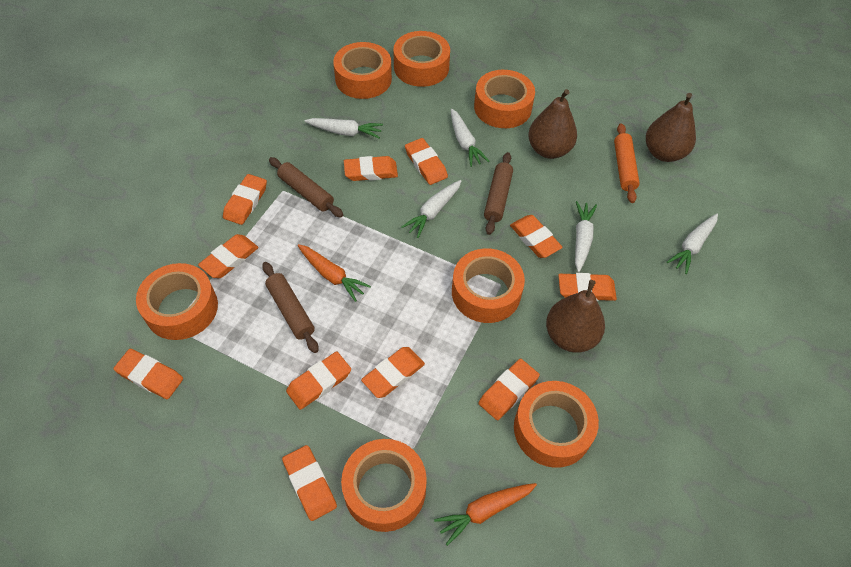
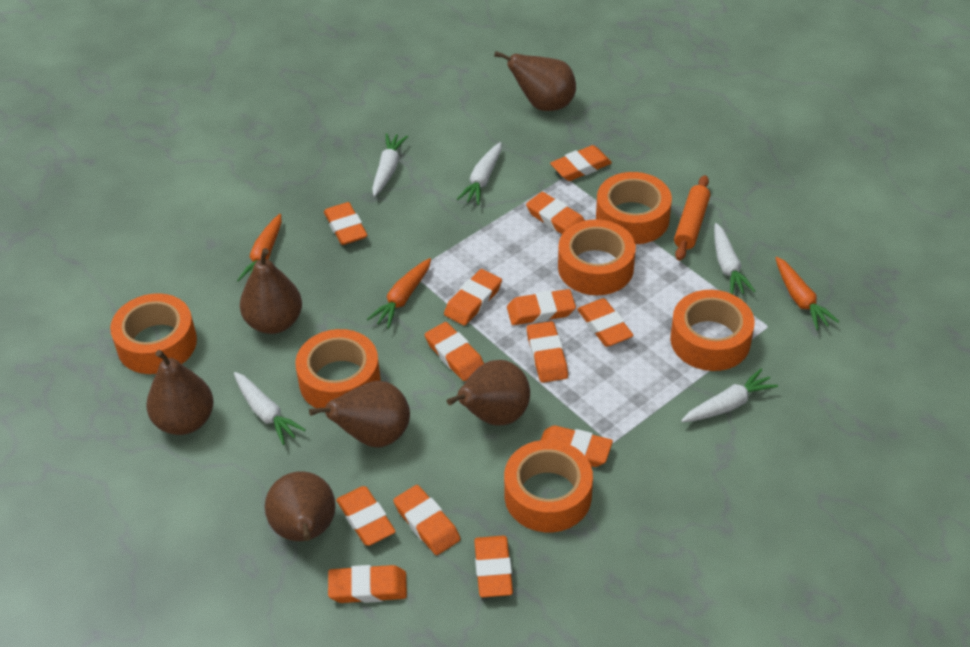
brown pear: 3 -> 6
brown rolling pin: 3 -> 0
orange carrot: 2 -> 3
orange eraser: 11 -> 13
orange tape: 7 -> 6

